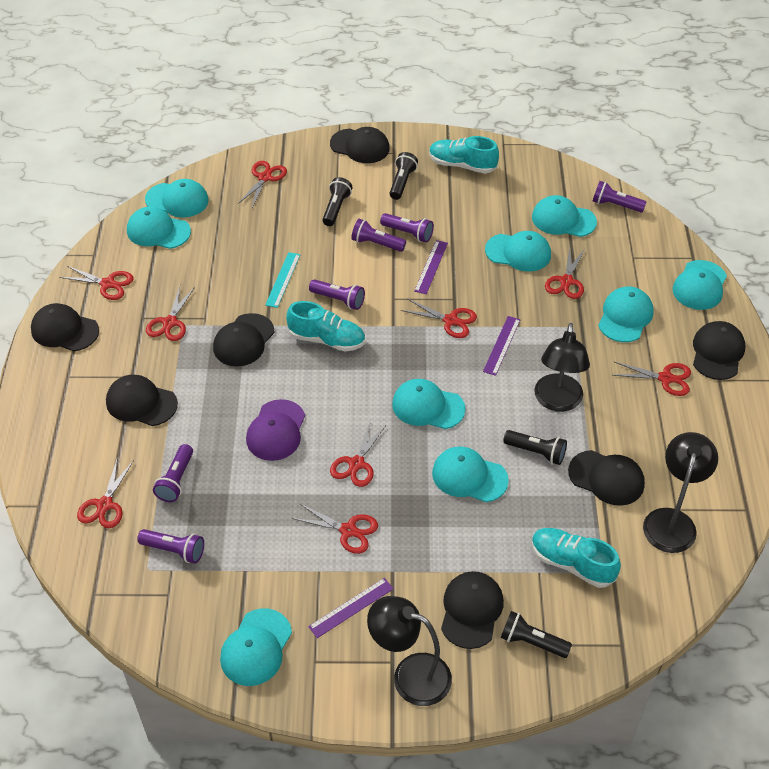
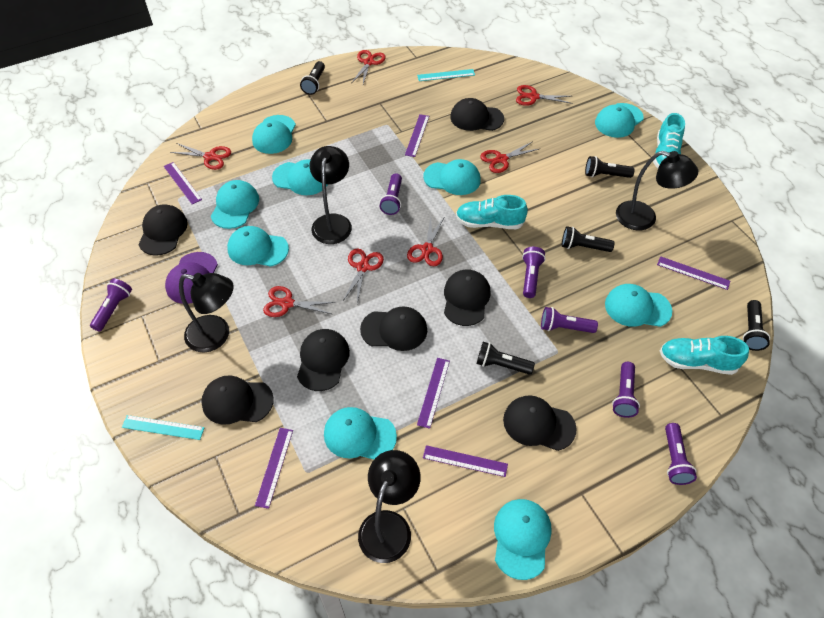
black flashlight: 4 -> 5
black lamp: 3 -> 4
purple ruler: 3 -> 6
red scissors: 9 -> 7
turquoise ruler: 1 -> 2

